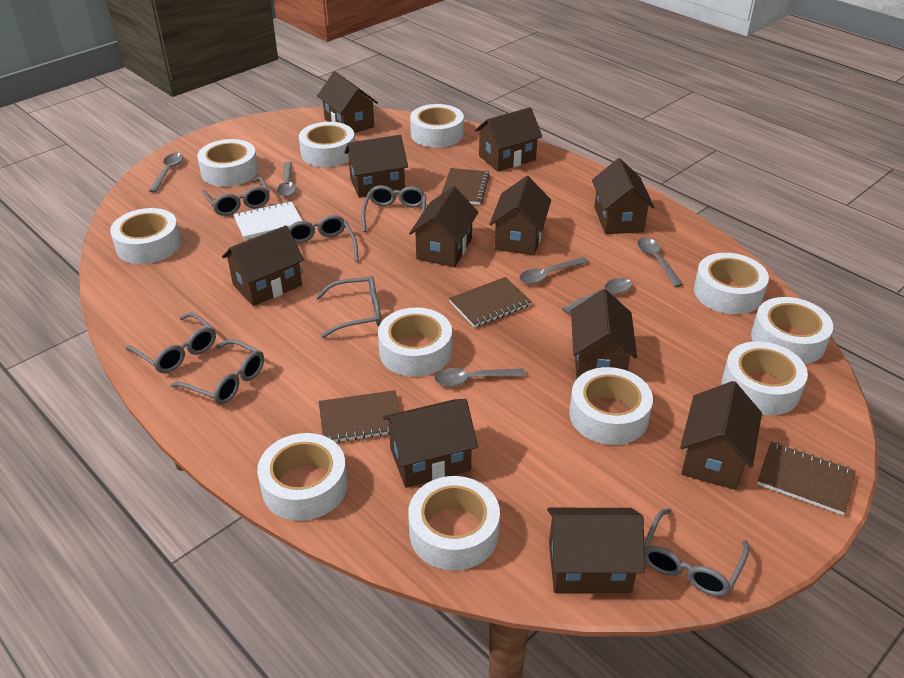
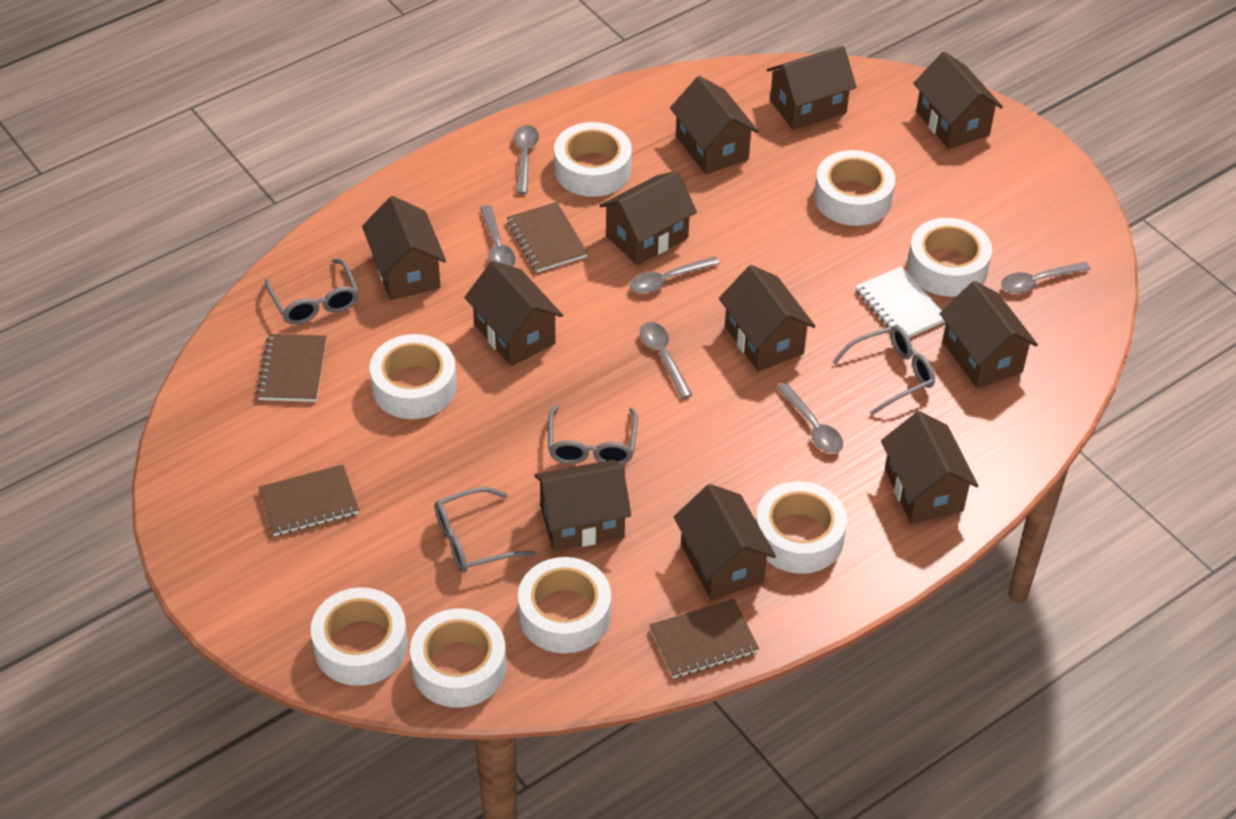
grey glasses: 7 -> 4
white tape: 11 -> 8

